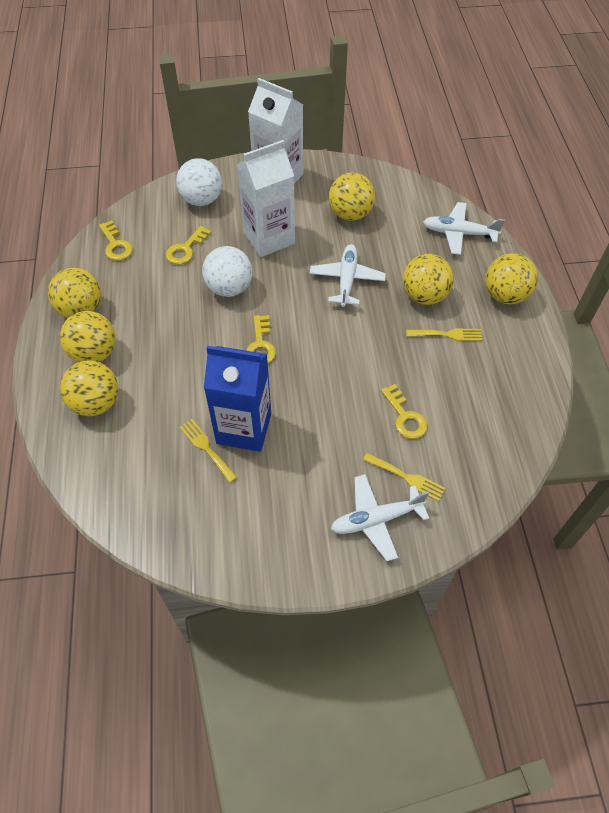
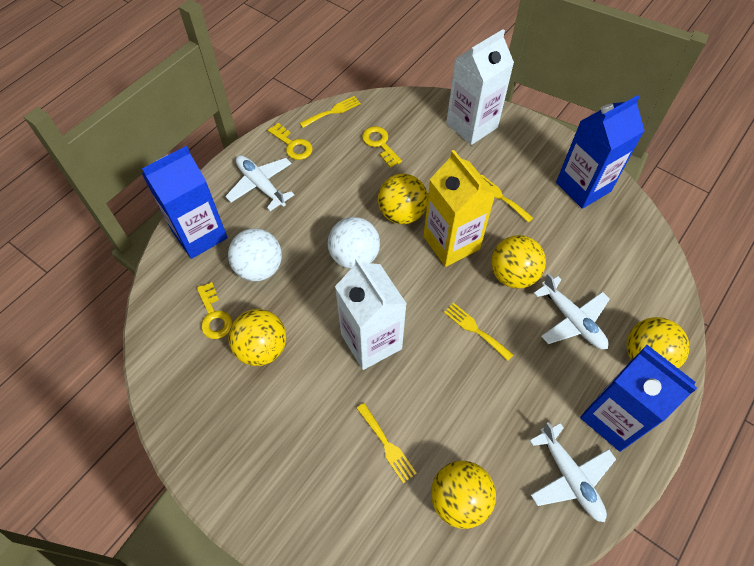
blue carton: 1 -> 3
yellow ball: 6 -> 5
yellow carton: 0 -> 1
yellow fork: 3 -> 4
yellow key: 4 -> 3

